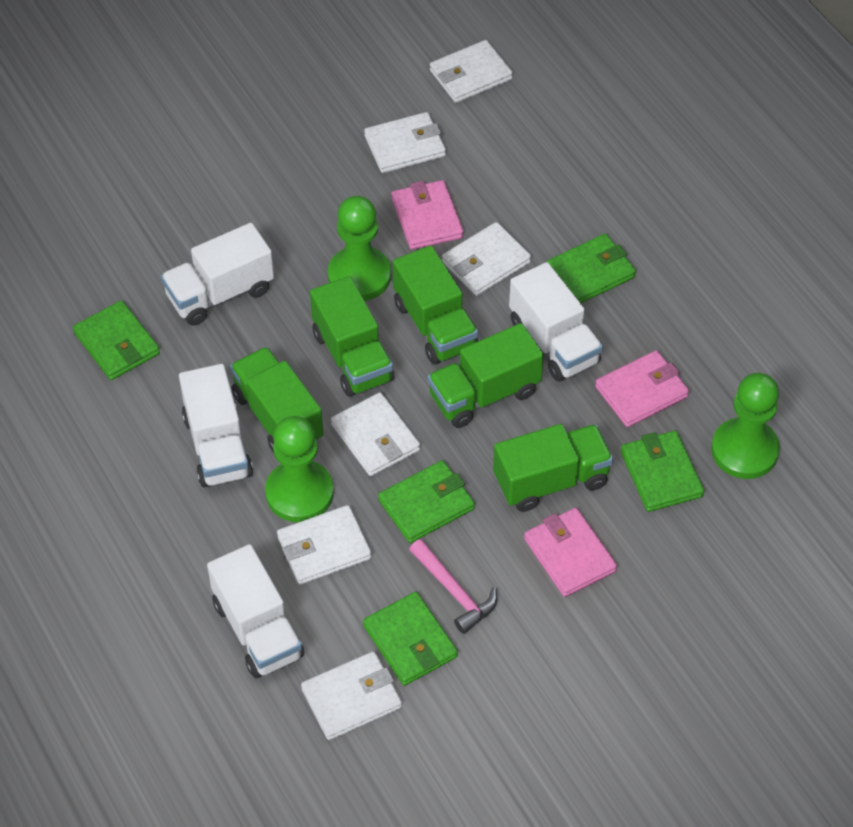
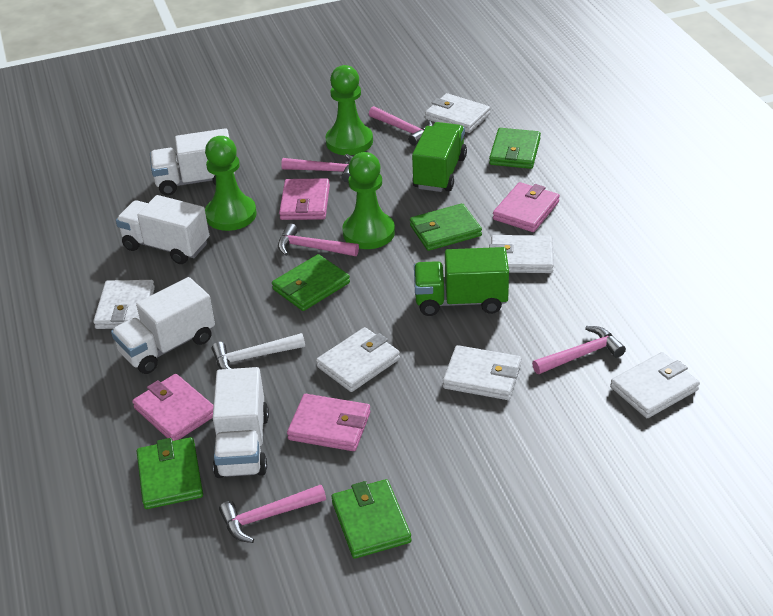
green truck: 5 -> 2
pink hammer: 1 -> 5
pink wallet: 3 -> 4
white hammer: 0 -> 1

